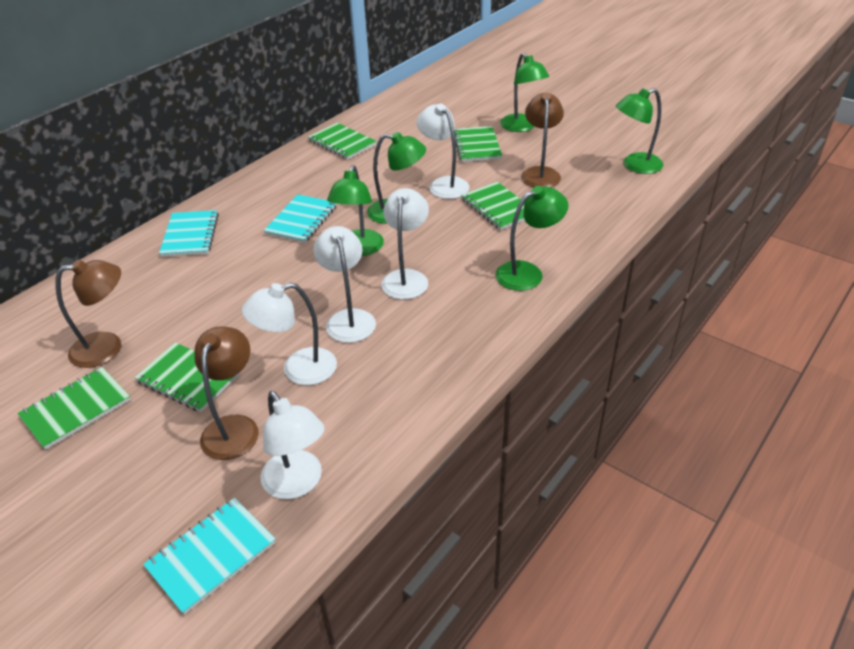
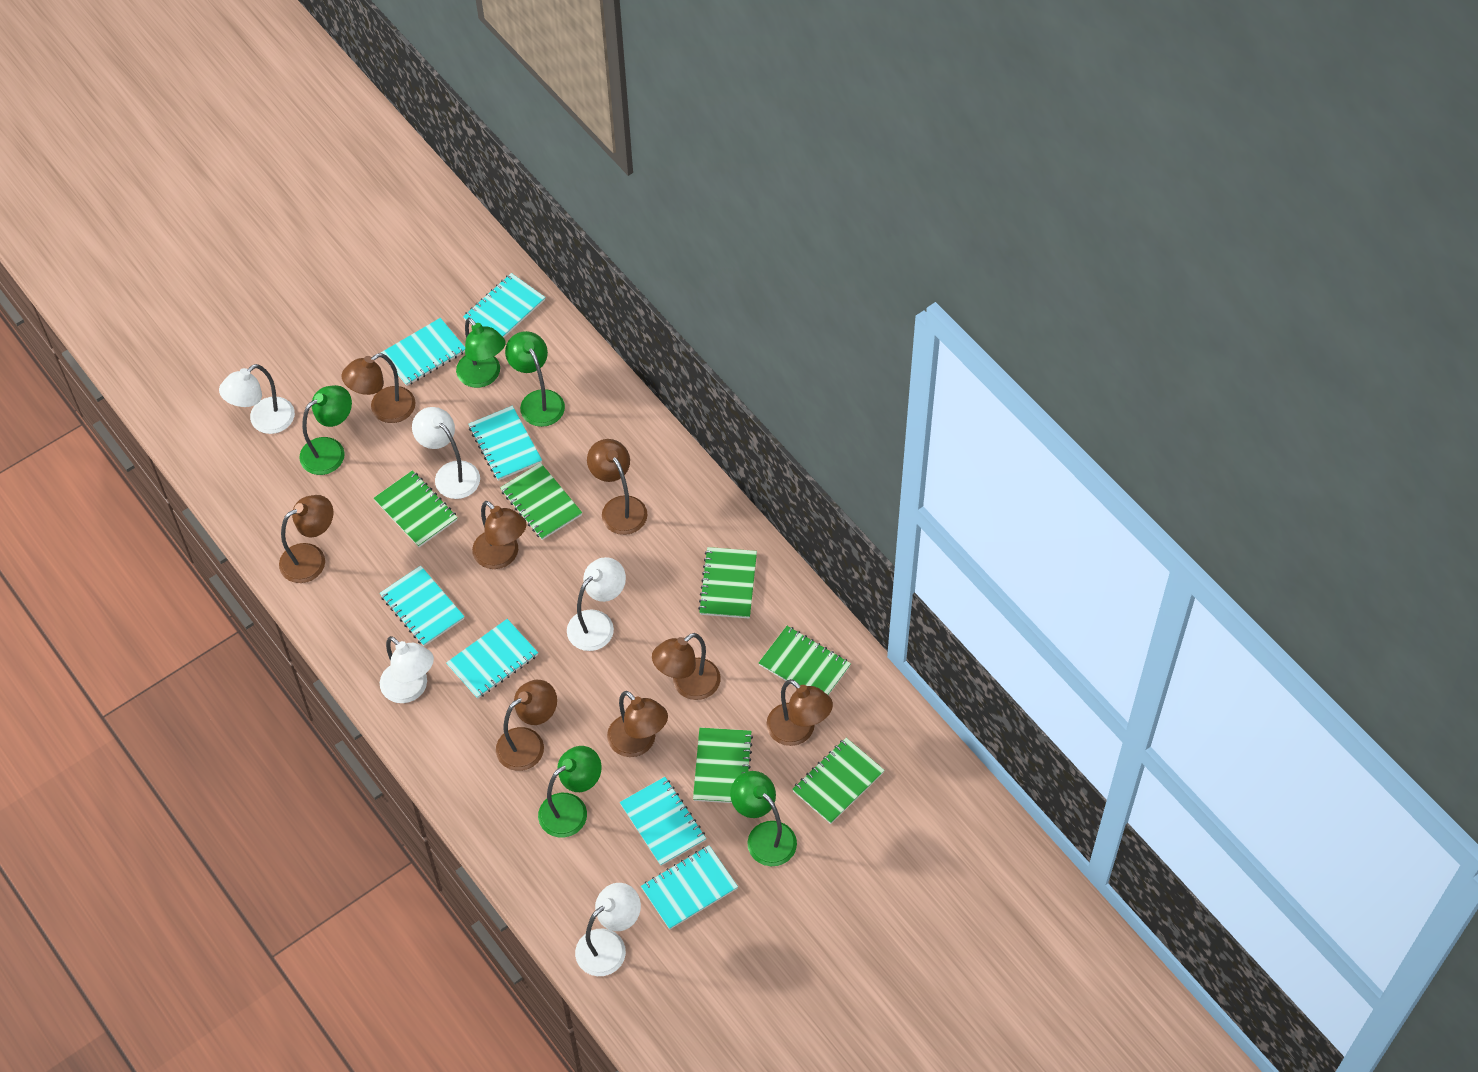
brown lamp: 3 -> 8
green notebook: 5 -> 6
turquoise notebook: 3 -> 7

